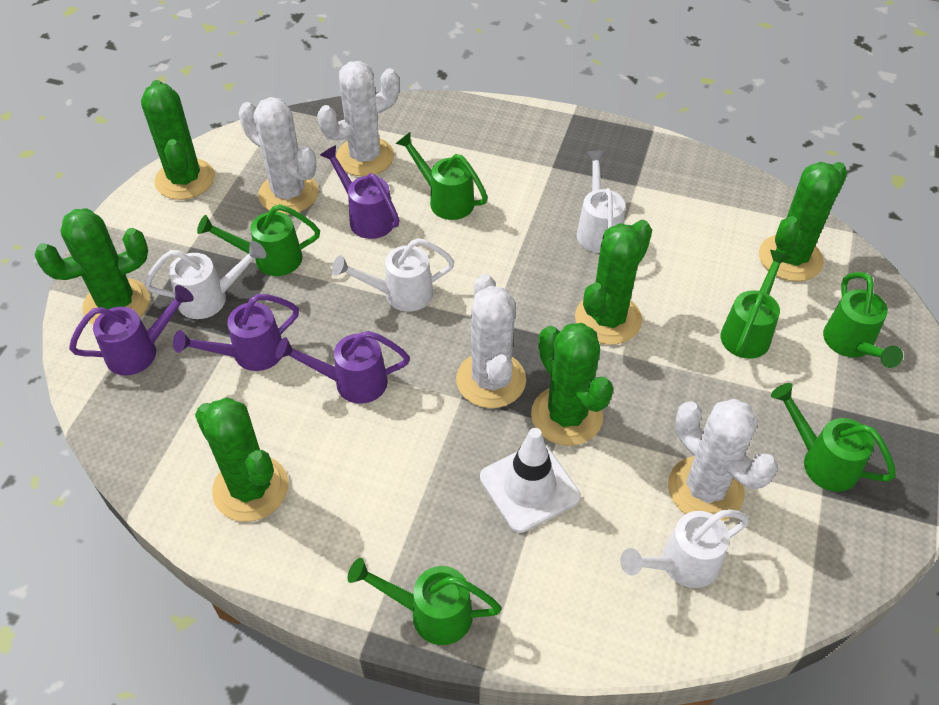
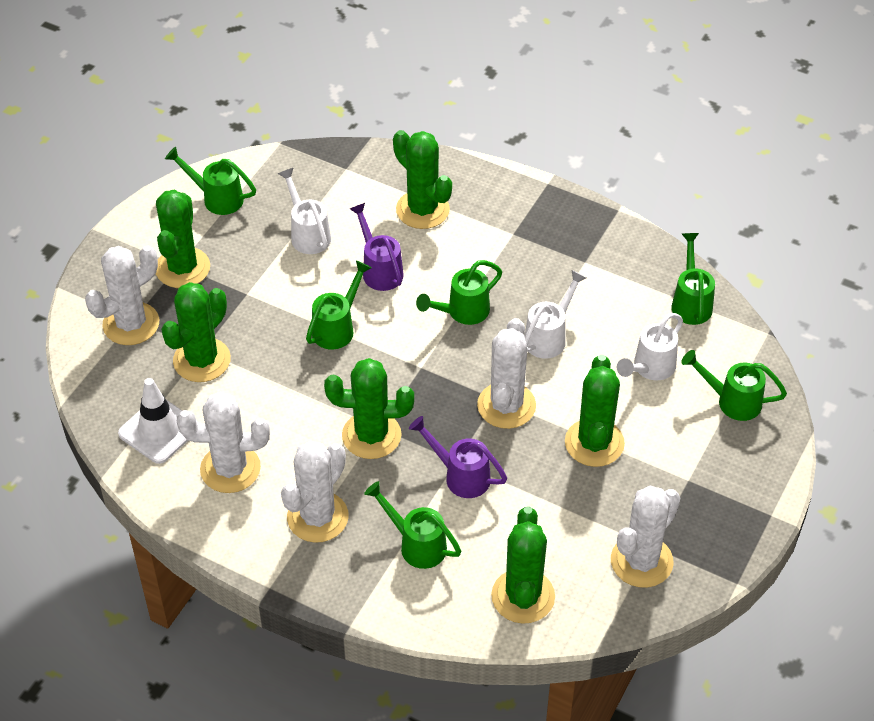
purple watering can: 4 -> 2
white cactus: 4 -> 5
white watering can: 4 -> 3

